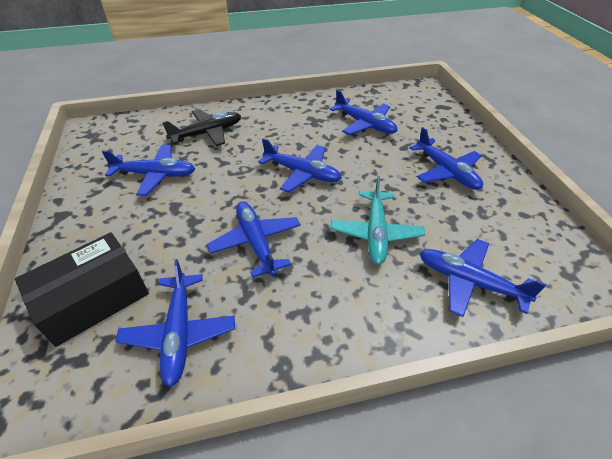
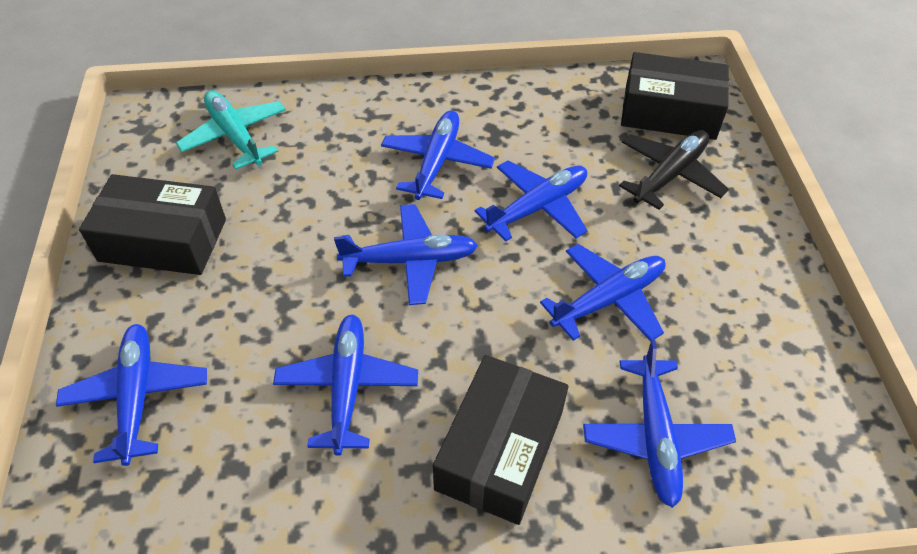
black box: 1 -> 3

